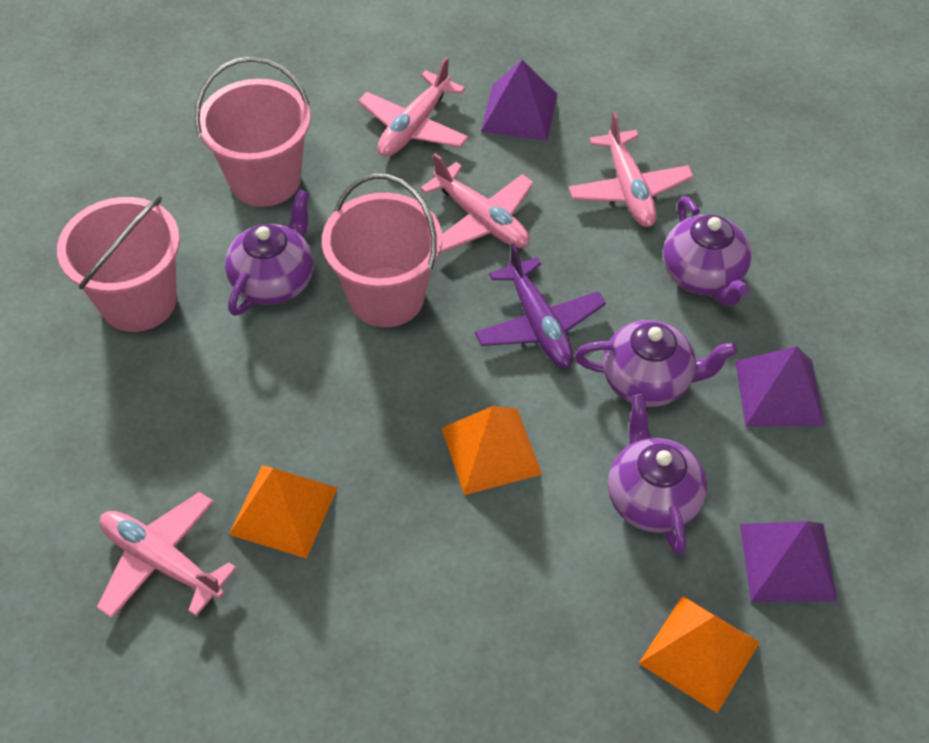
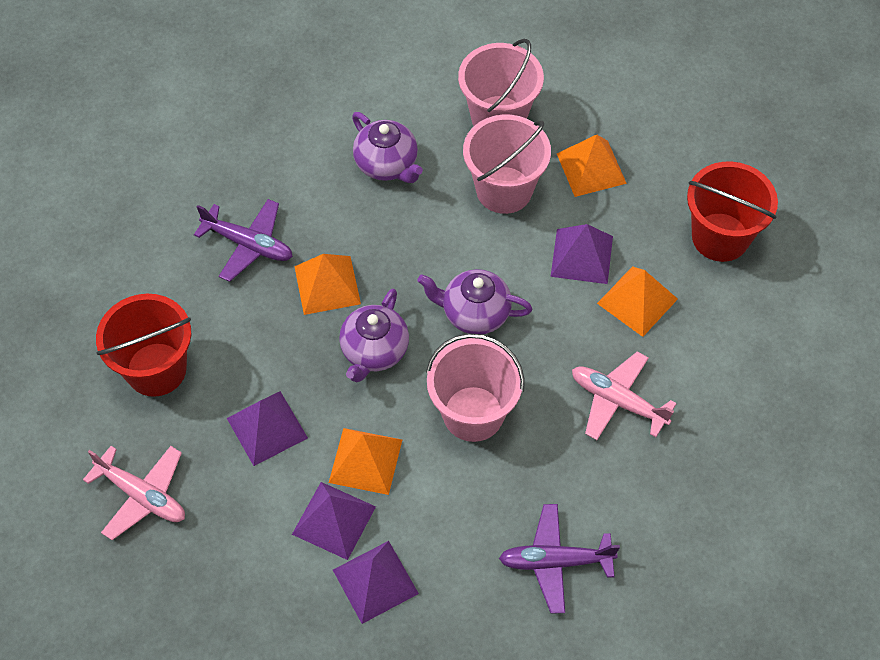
orange pyramid: 3 -> 4
pink plane: 4 -> 2
purple plane: 1 -> 2
purple pyramid: 3 -> 4
purple teapot: 4 -> 3
red bucket: 0 -> 2

